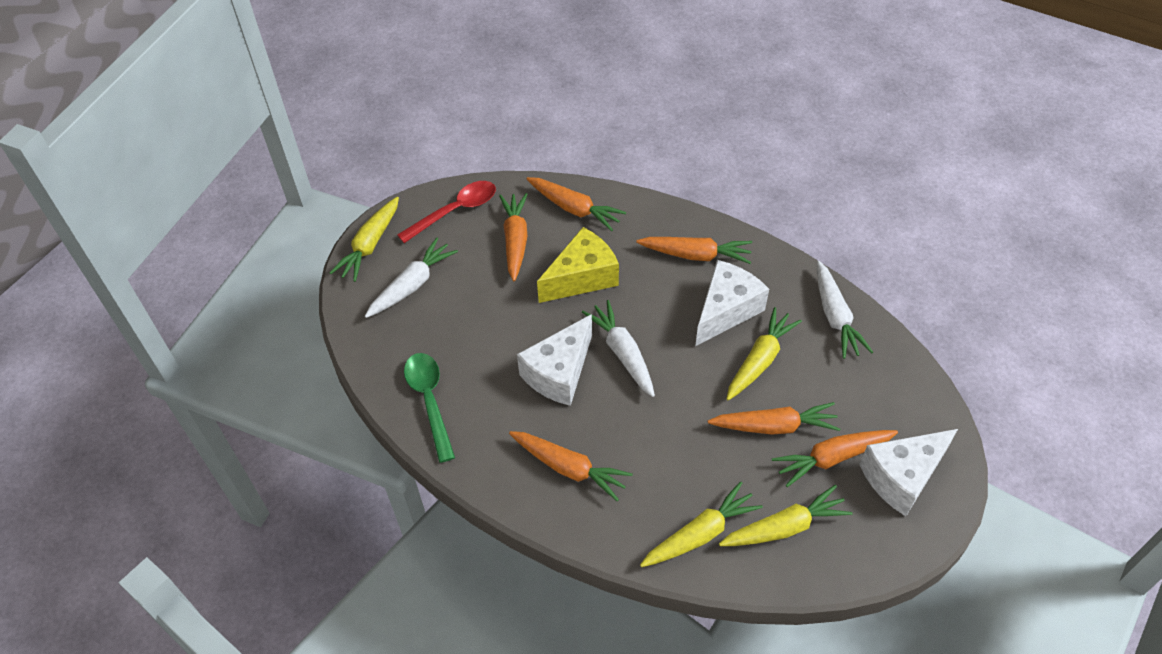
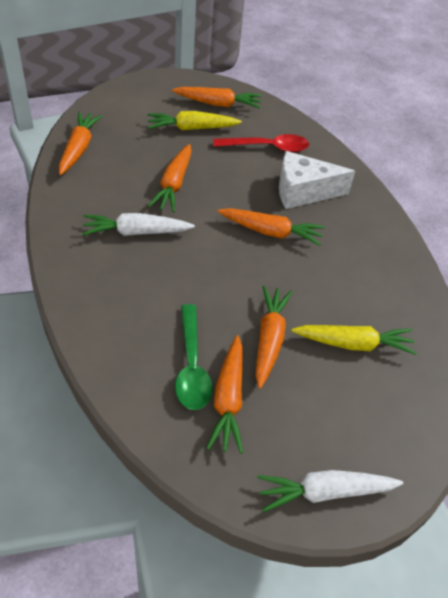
white carrot: 3 -> 2
white cheese: 3 -> 1
yellow carrot: 4 -> 2
yellow cheese: 1 -> 0

